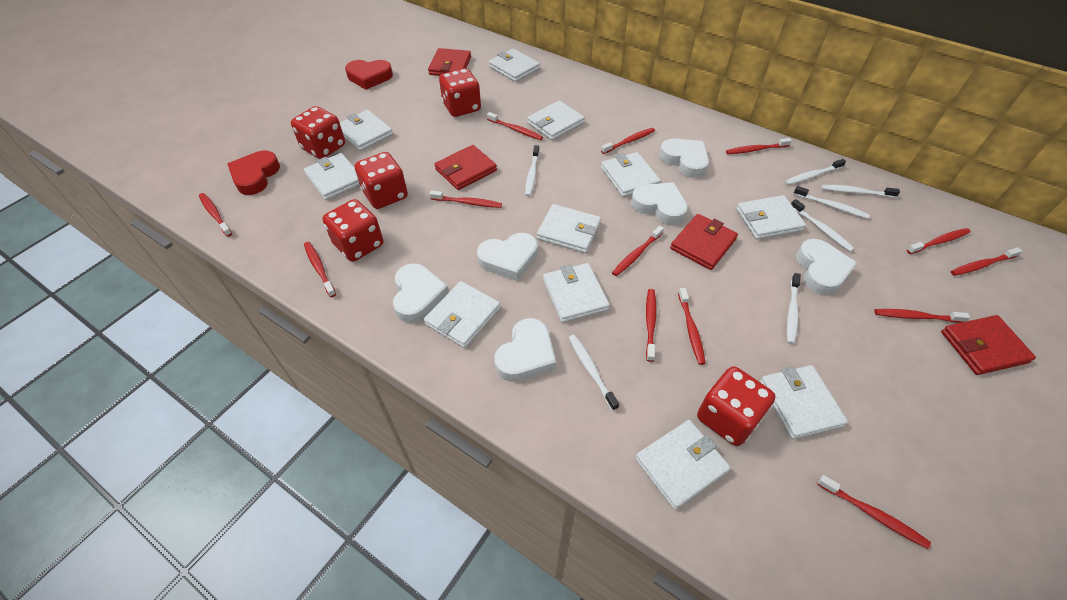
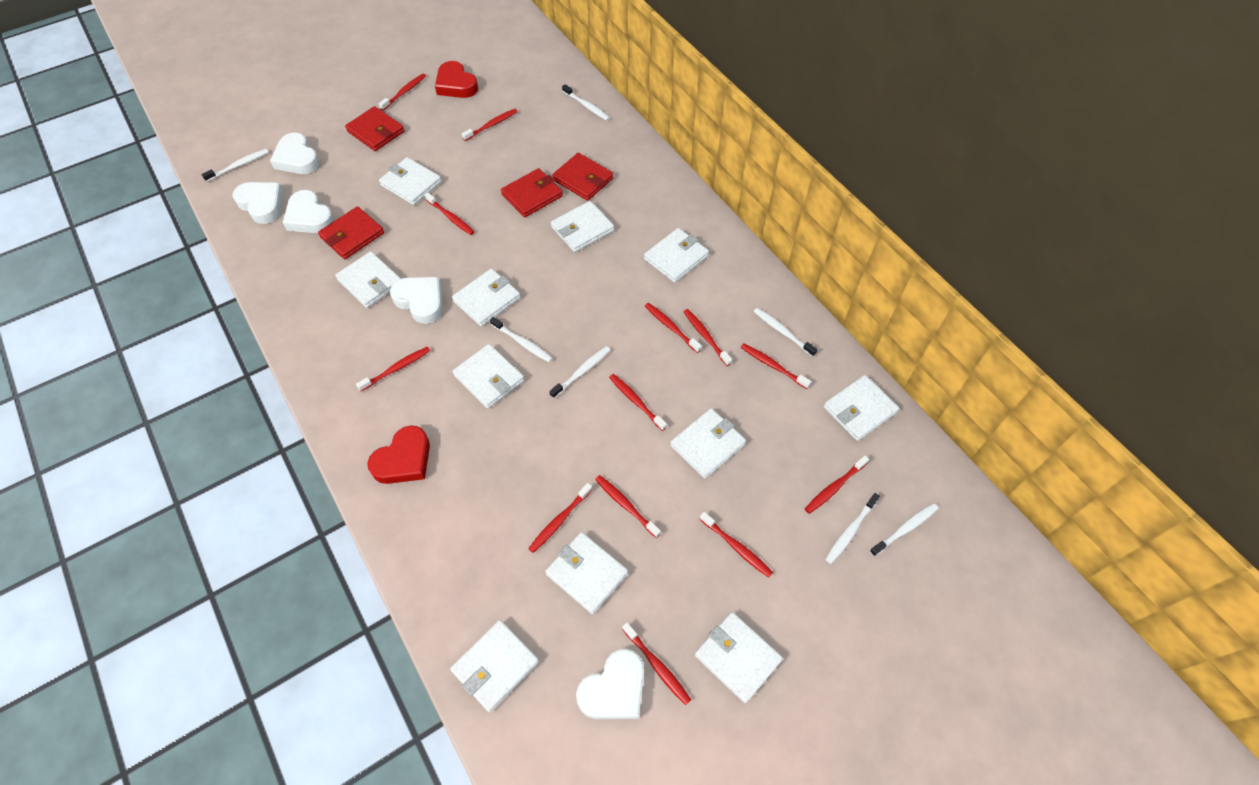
red dice: 5 -> 0
white heart: 6 -> 5

